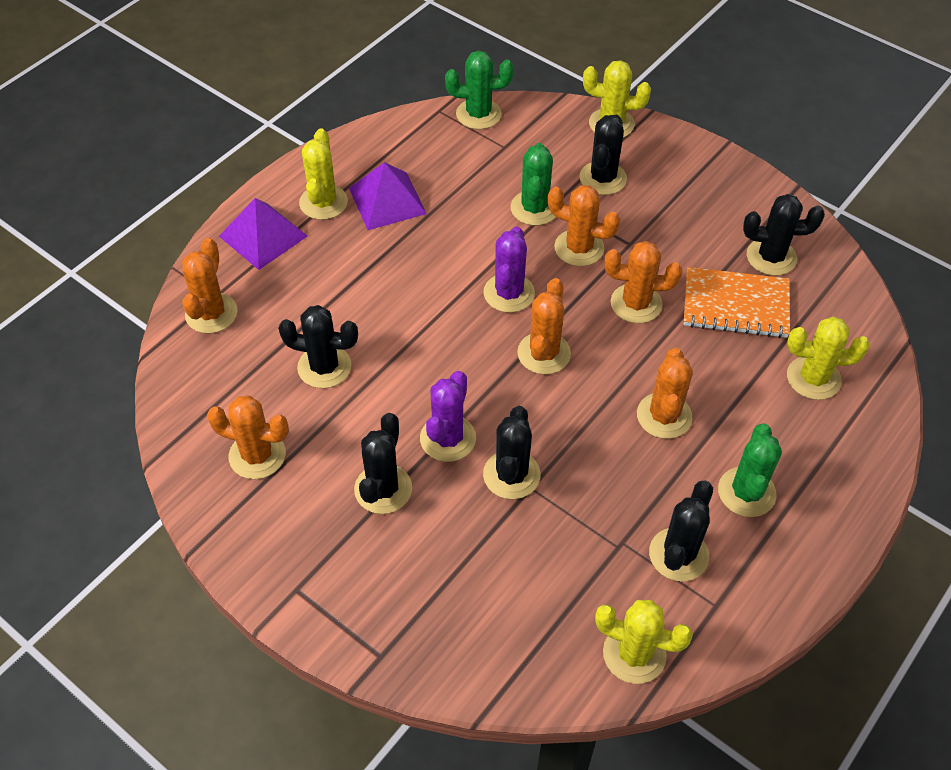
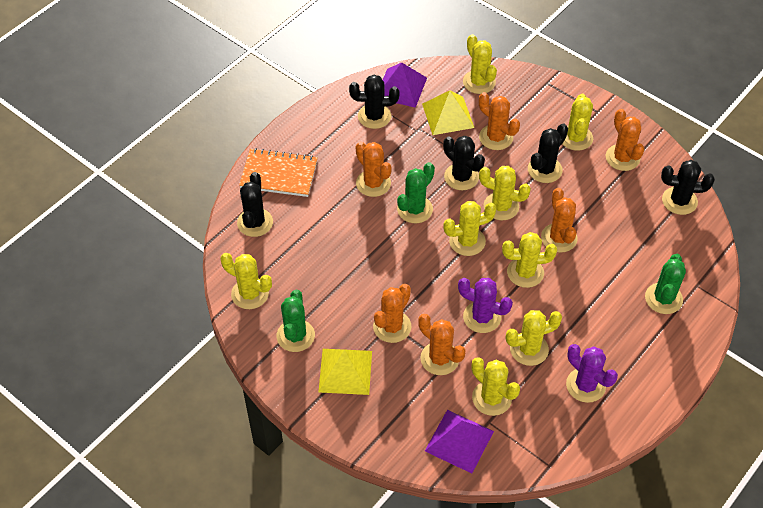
black cactus: 6 -> 5
yellow cactus: 4 -> 8
yellow pyramid: 0 -> 2

